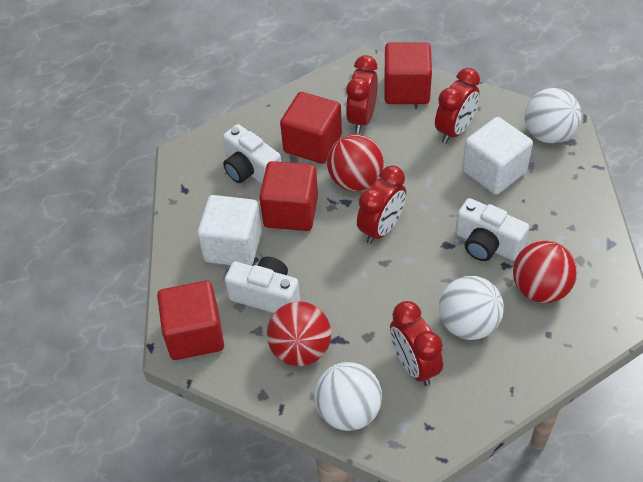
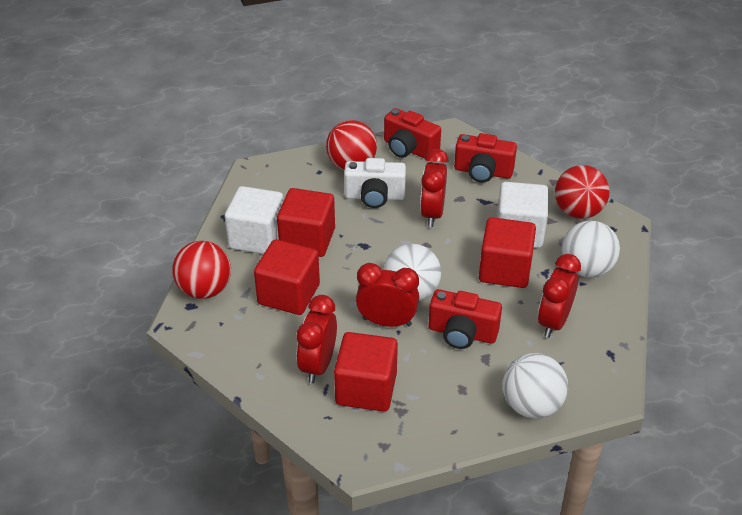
red camera: 0 -> 3
white camera: 3 -> 1

